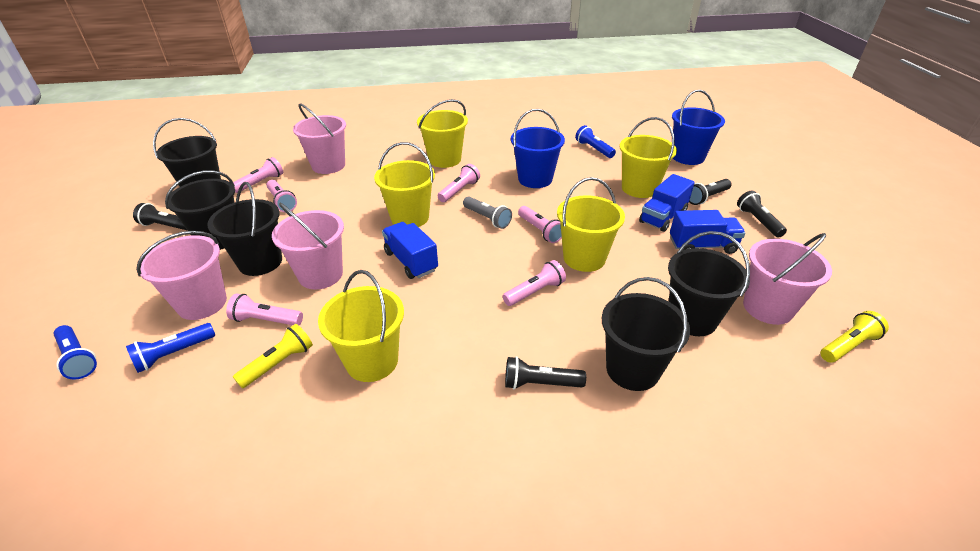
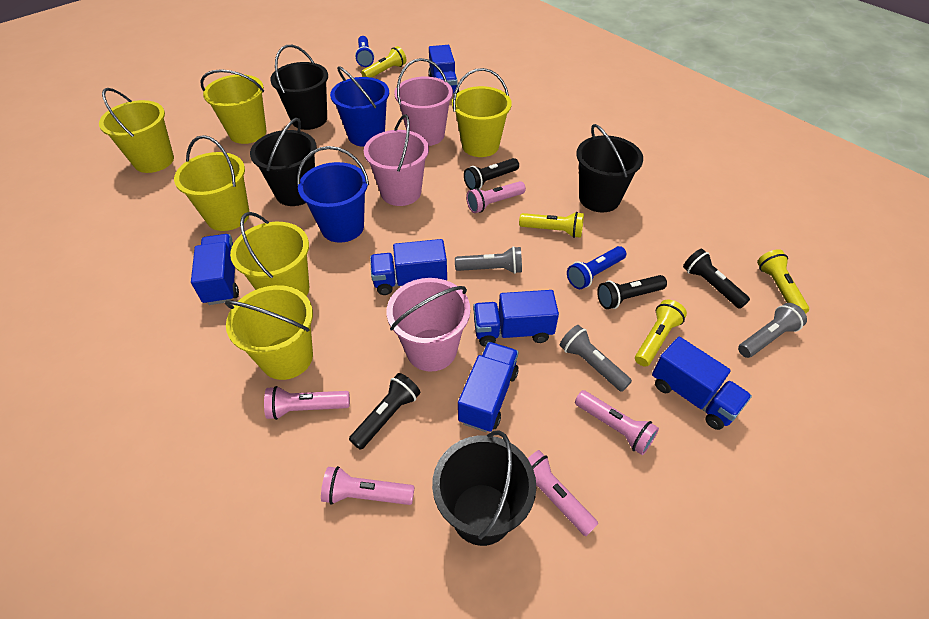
black bucket: 5 -> 4
blue flashlight: 3 -> 2
blue truck: 3 -> 6
grey flashlight: 1 -> 3
pink bucket: 4 -> 3
pink flashlight: 6 -> 5
yellow bucket: 5 -> 6
yellow flashlight: 2 -> 4

